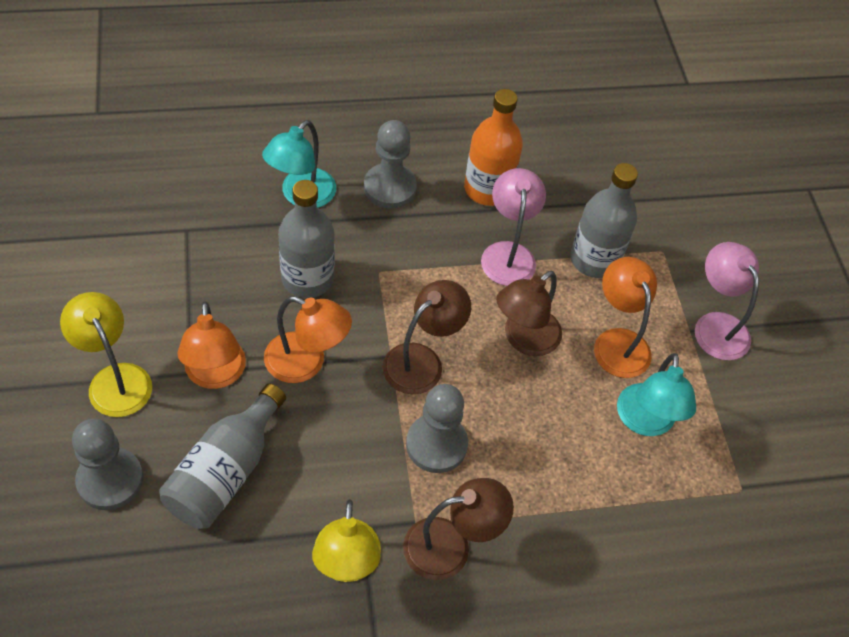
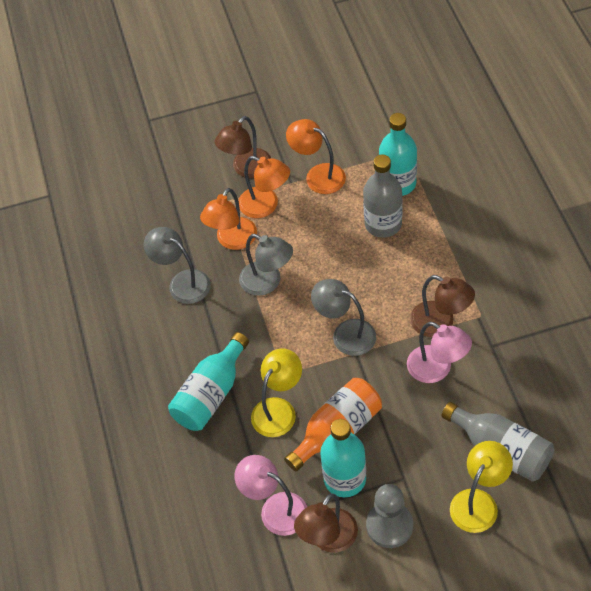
grey bottle: 3 -> 2
grey lamp: 0 -> 3
grey pawn: 3 -> 1
turquoise bottle: 0 -> 3
turquoise lamp: 2 -> 0

